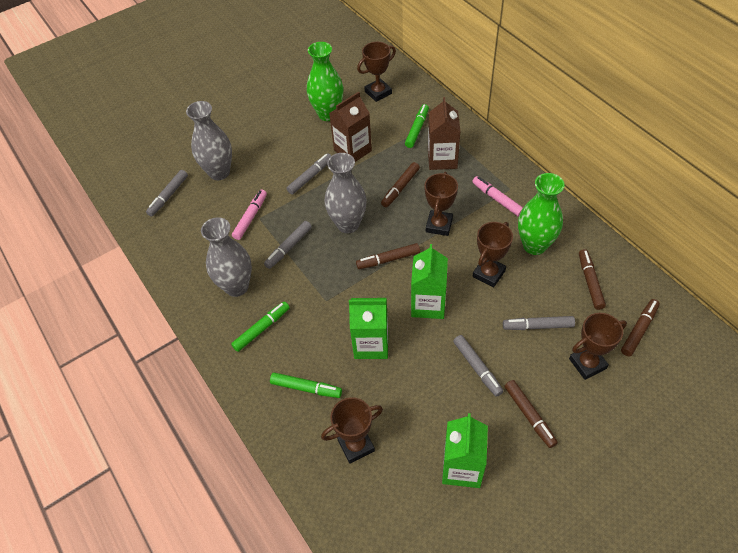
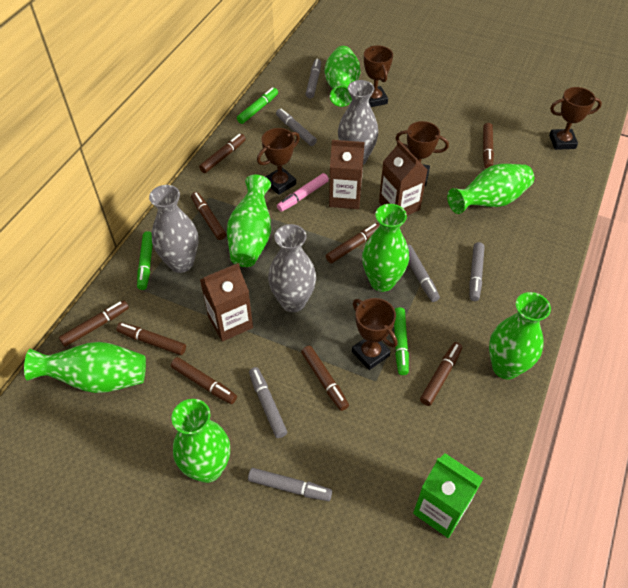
brown carton: 2 -> 3
brown marker: 5 -> 9
green carton: 3 -> 1
green vase: 2 -> 7
grey marker: 5 -> 6
pink marker: 2 -> 1

